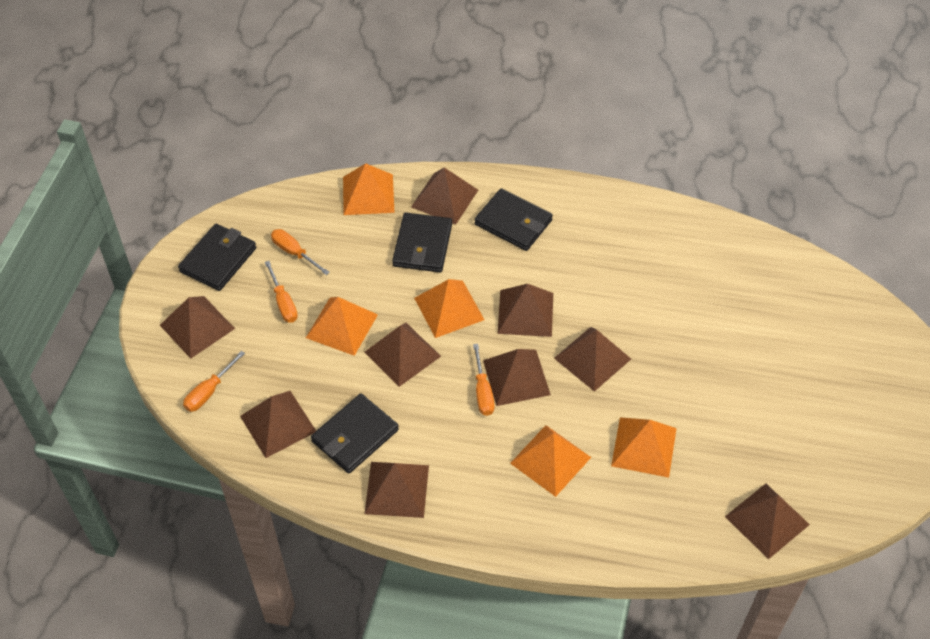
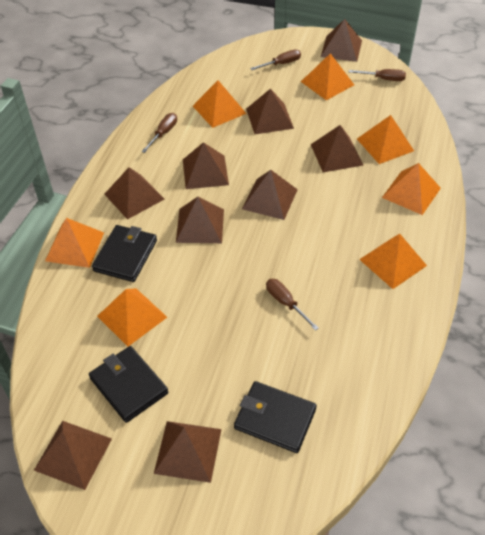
black wallet: 4 -> 3
brown screwdriver: 0 -> 4
orange pyramid: 5 -> 7
orange screwdriver: 4 -> 0

